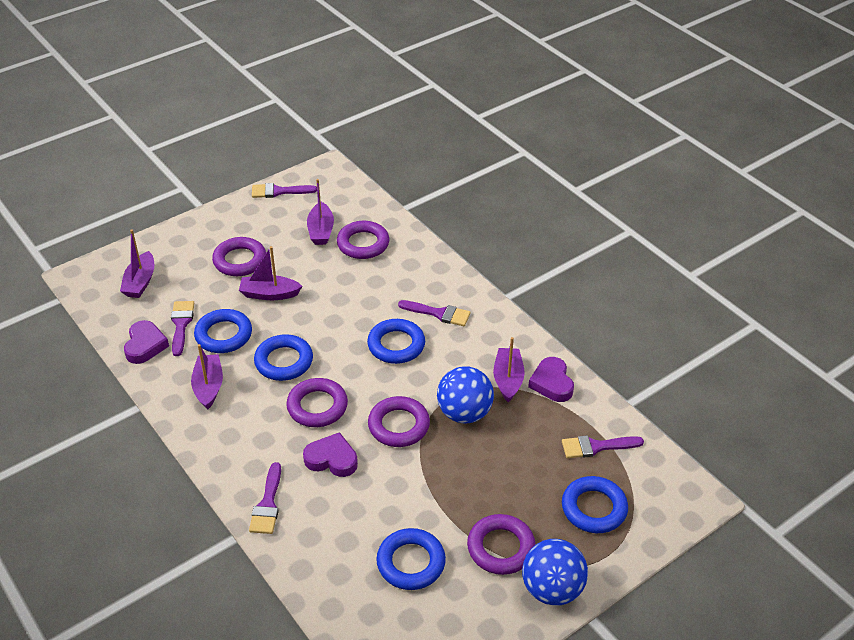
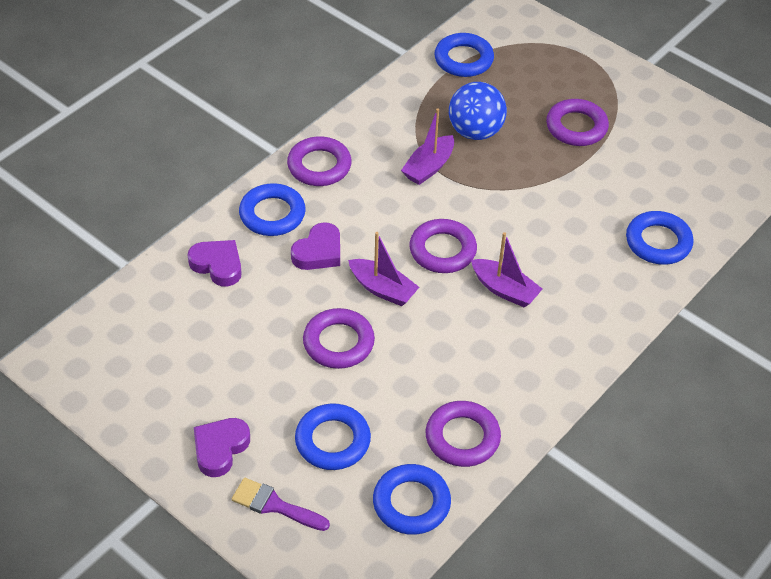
blue ball: 2 -> 1
purple boat: 5 -> 3
purple brush: 5 -> 1

